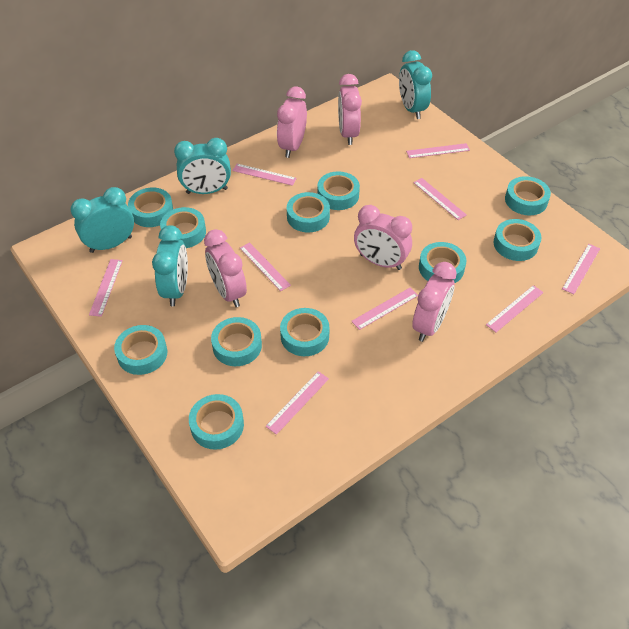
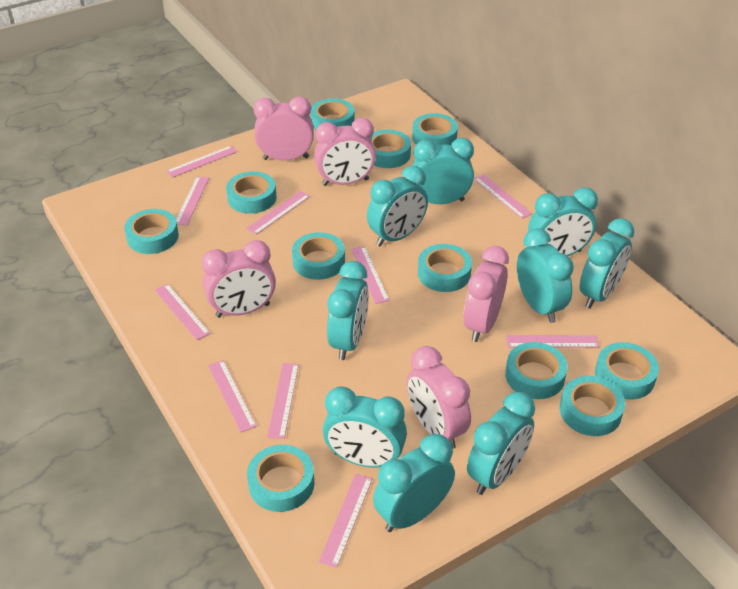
pink ruler: 9 -> 10
turquoise clock: 4 -> 9

